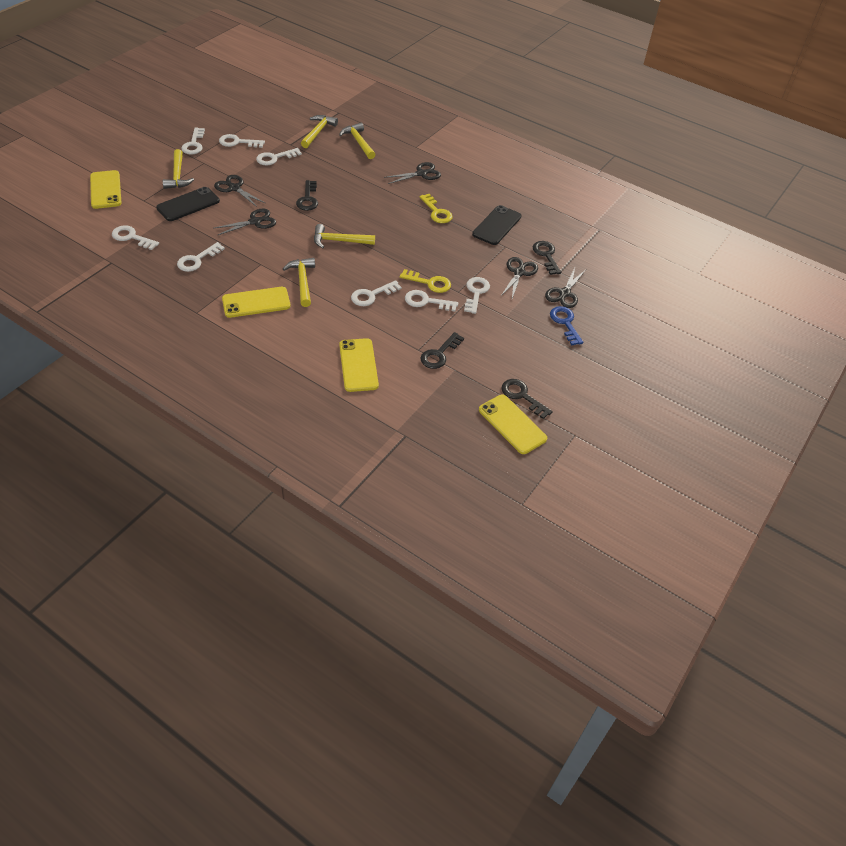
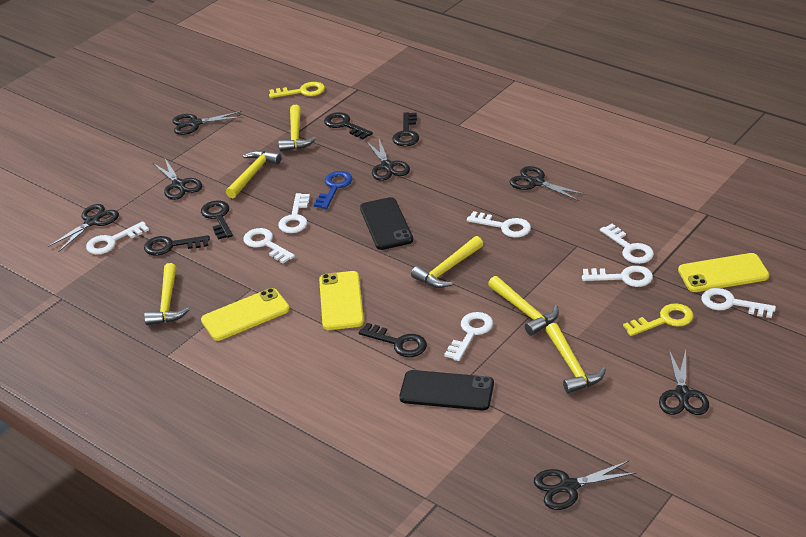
black key: 4 -> 5
black scissors: 5 -> 7
yellow hammer: 5 -> 6
yellow phone: 4 -> 3

